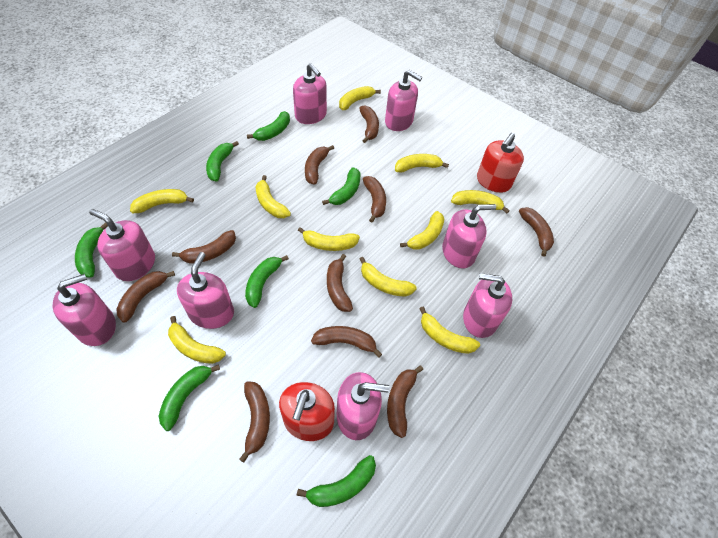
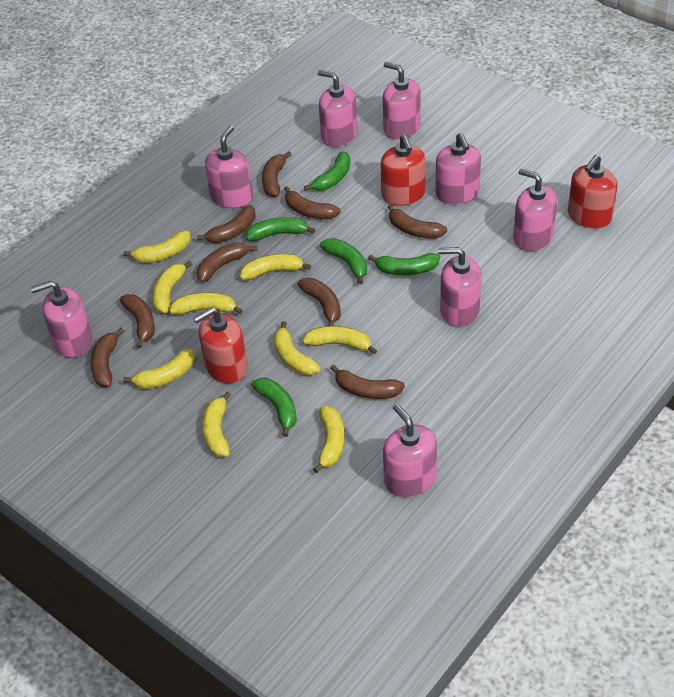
brown banana: 10 -> 9
green banana: 7 -> 5
red soap dispenser: 2 -> 3
yellow banana: 10 -> 9

